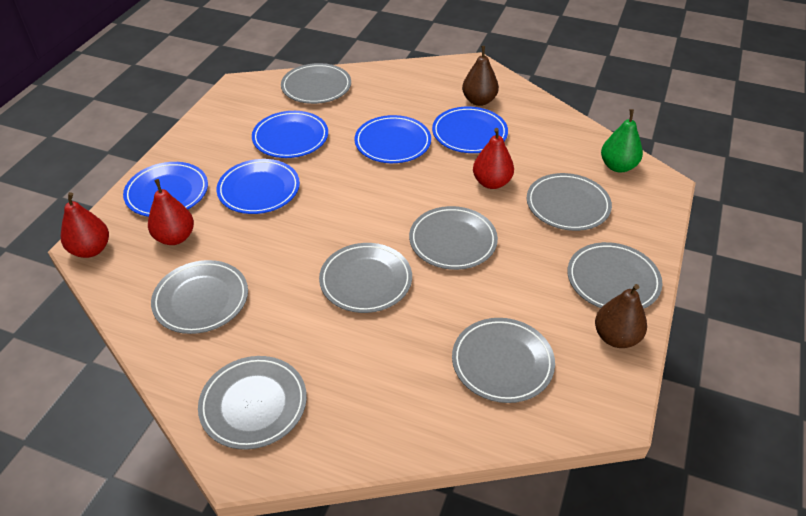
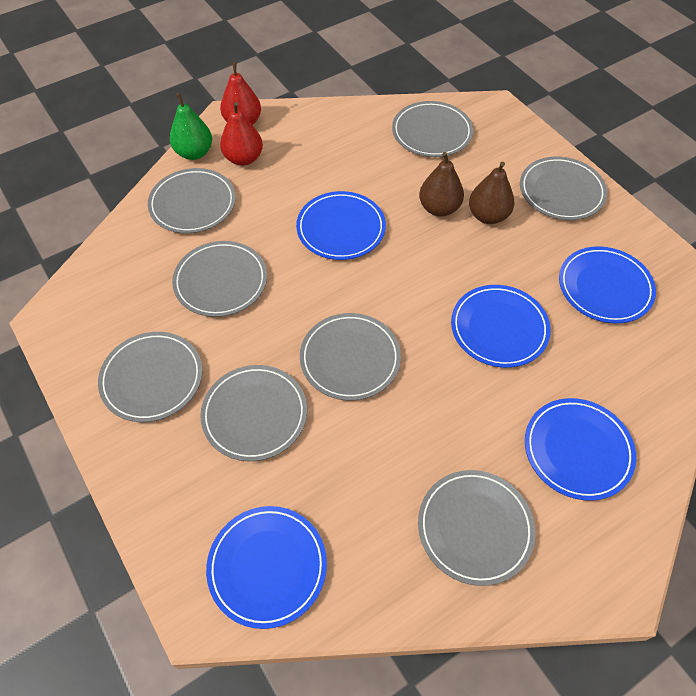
red pear: 3 -> 2

